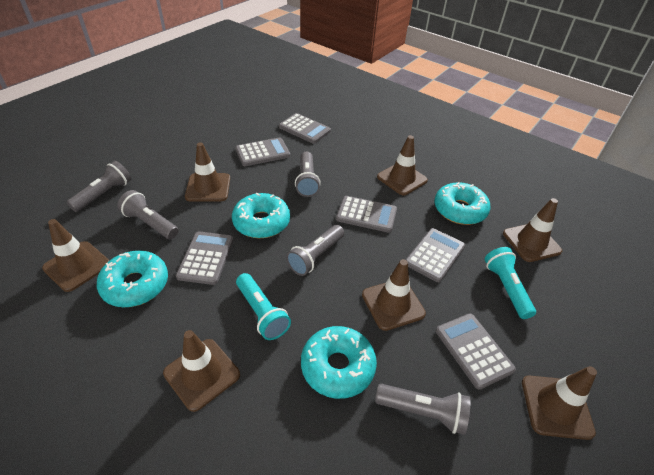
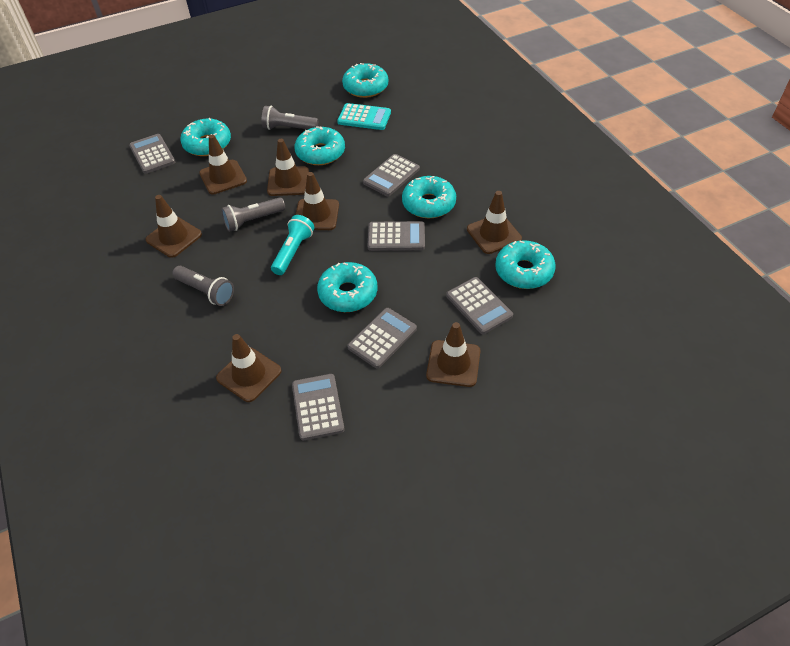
grey flashlight: 5 -> 3
turquoise calculator: 0 -> 1
turquoise donut: 4 -> 6
turquoise flashlight: 2 -> 1

